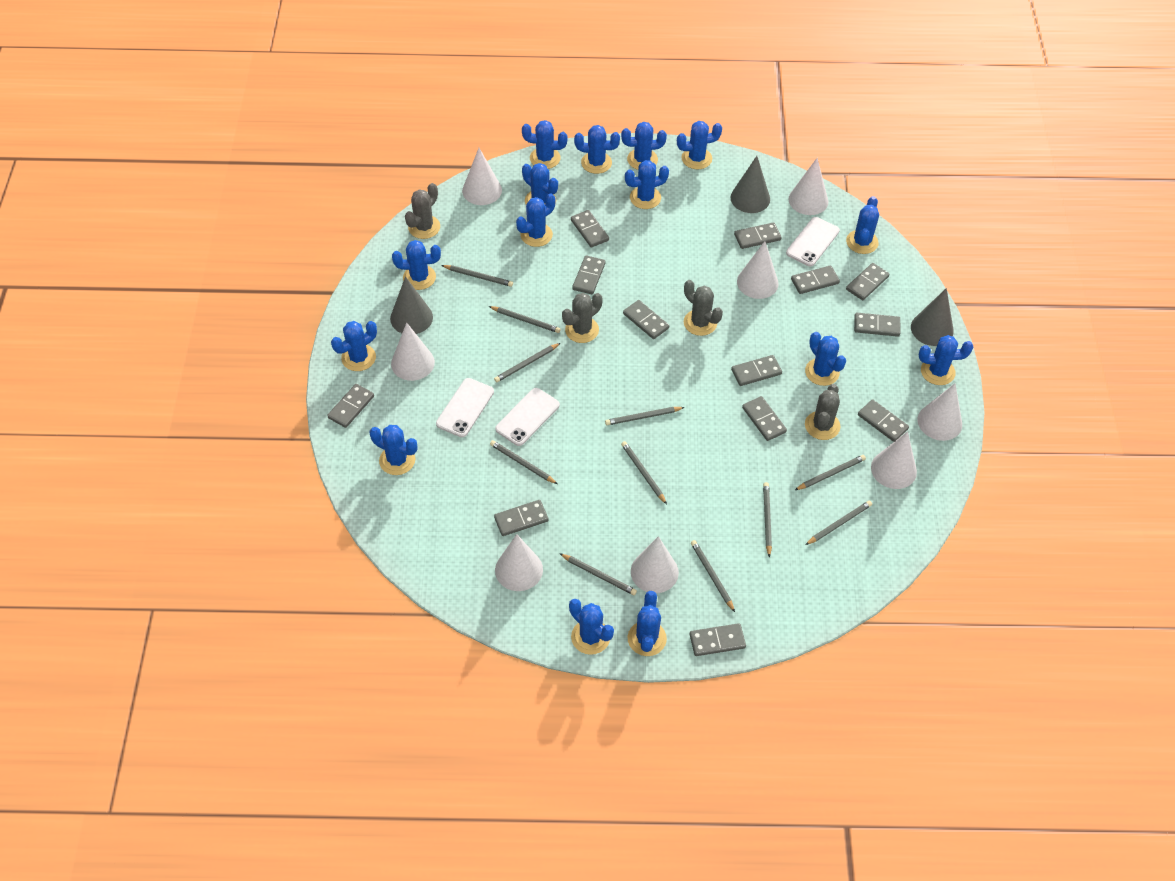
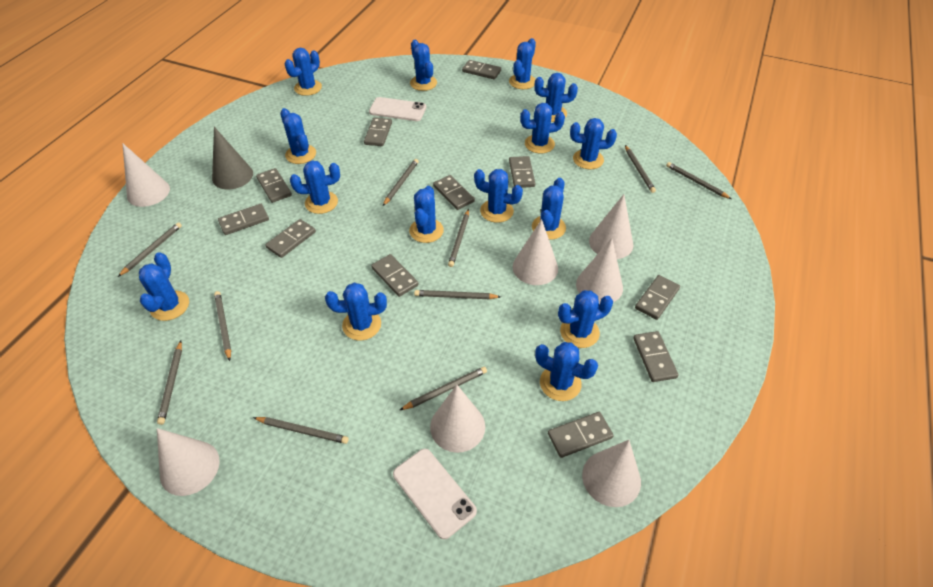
grey cactus: 4 -> 0
grey cone: 3 -> 1
grey domino: 13 -> 11
grey pencil: 11 -> 10
white cone: 8 -> 7
white phone: 3 -> 2

